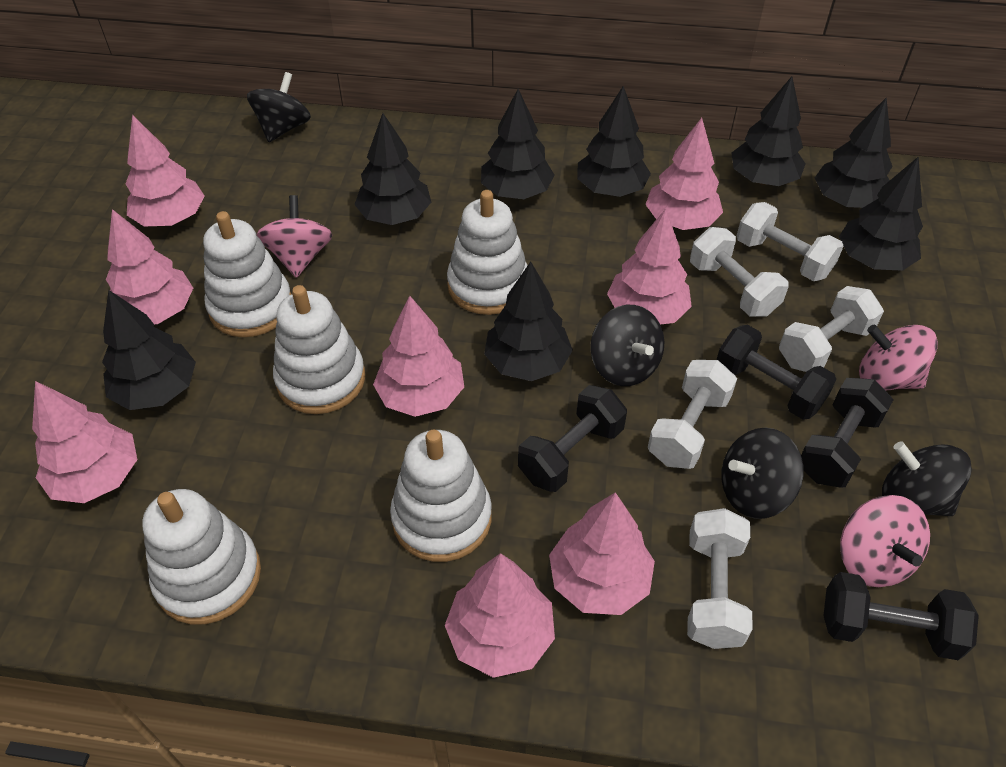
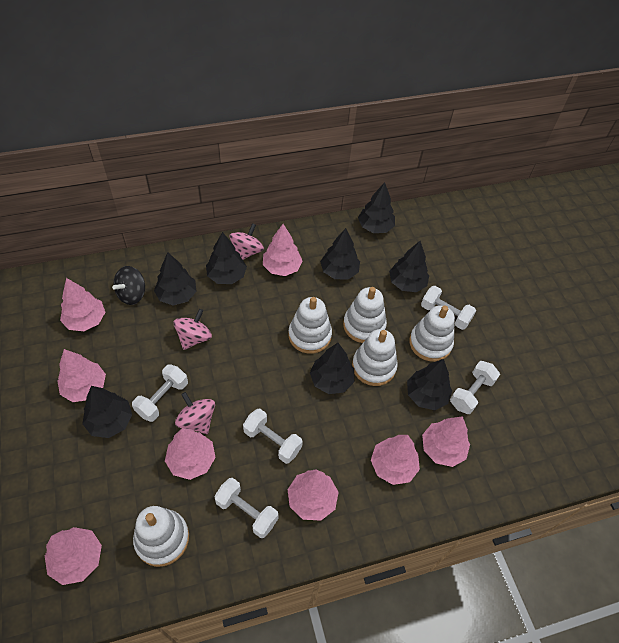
black dumbbell: 4 -> 0
black spinning top: 4 -> 1

